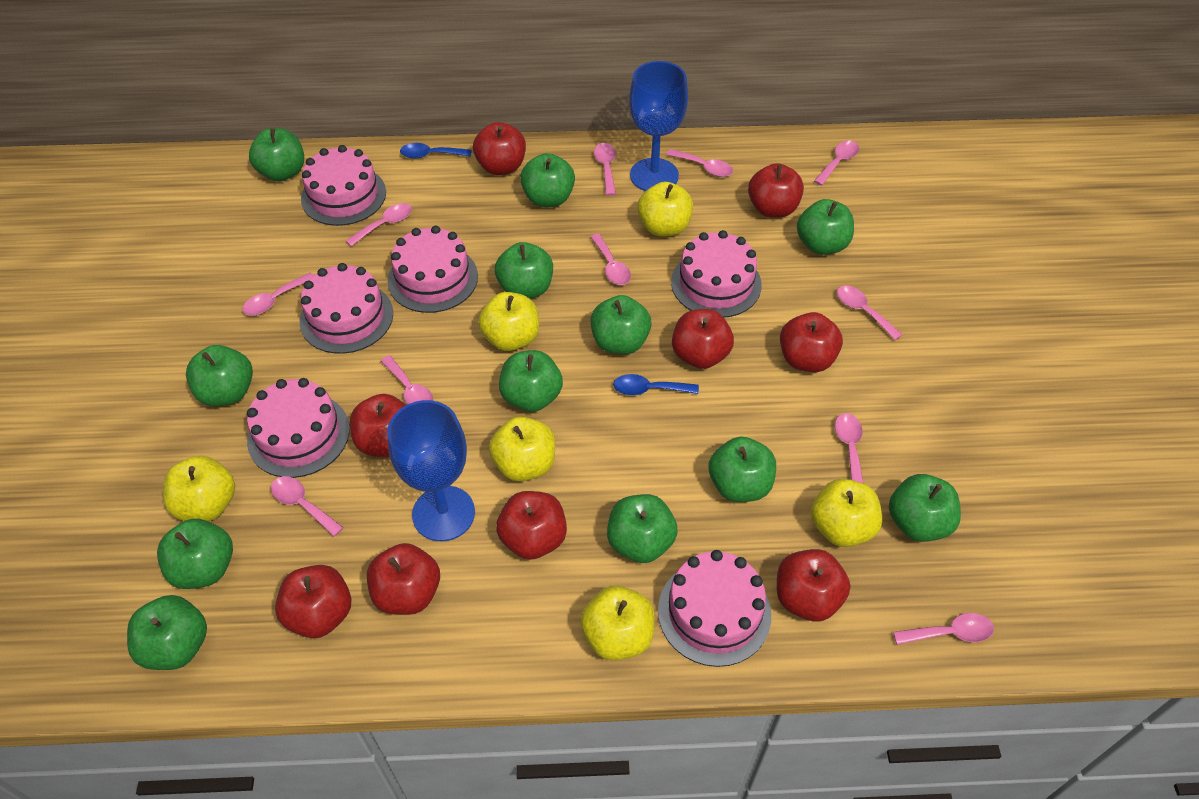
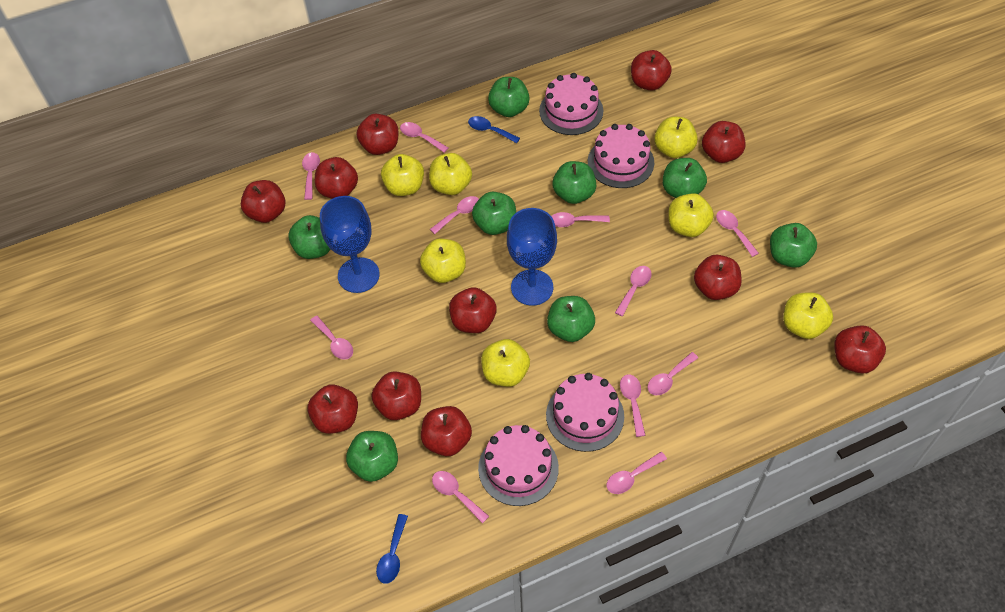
green apple: 12 -> 8
pink cake: 6 -> 4
red apple: 9 -> 11
yellow apple: 6 -> 7

